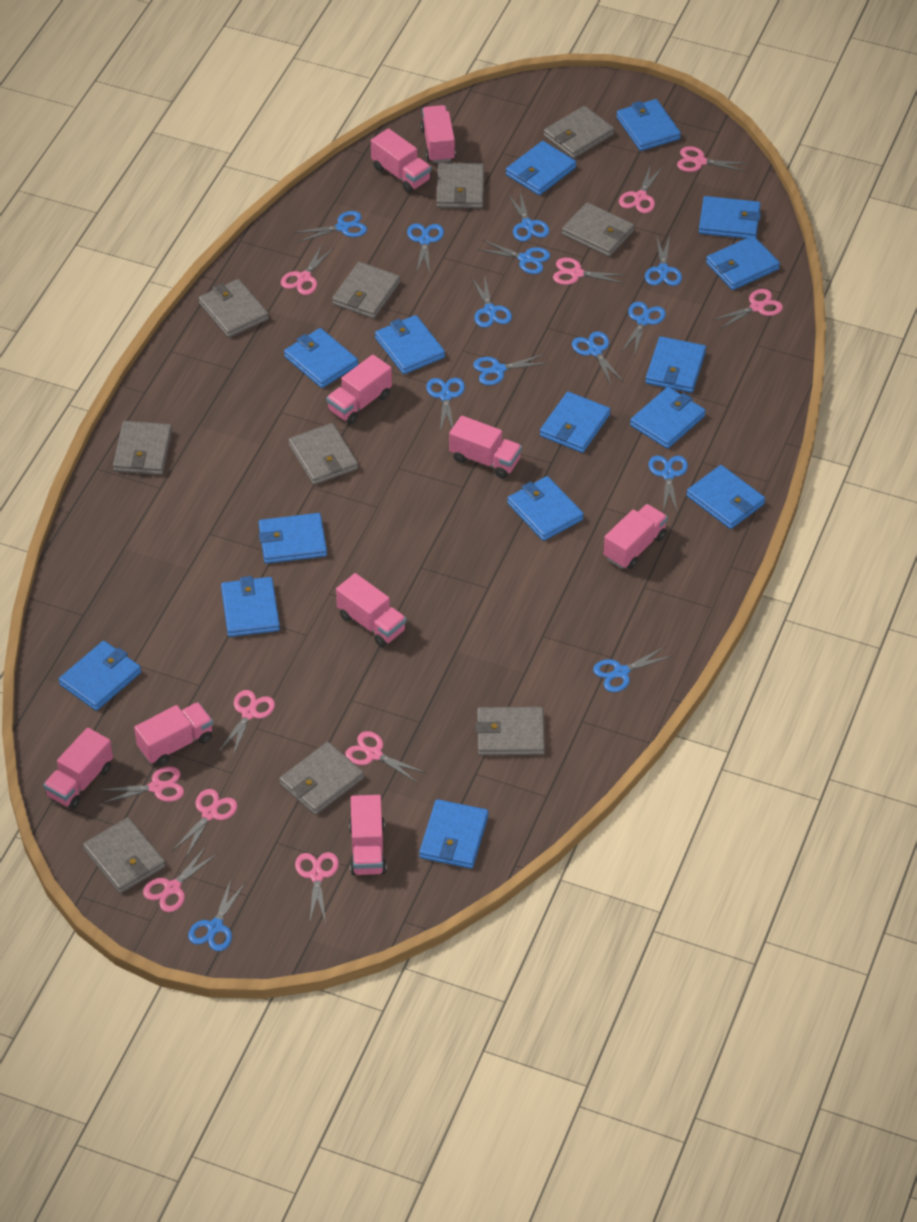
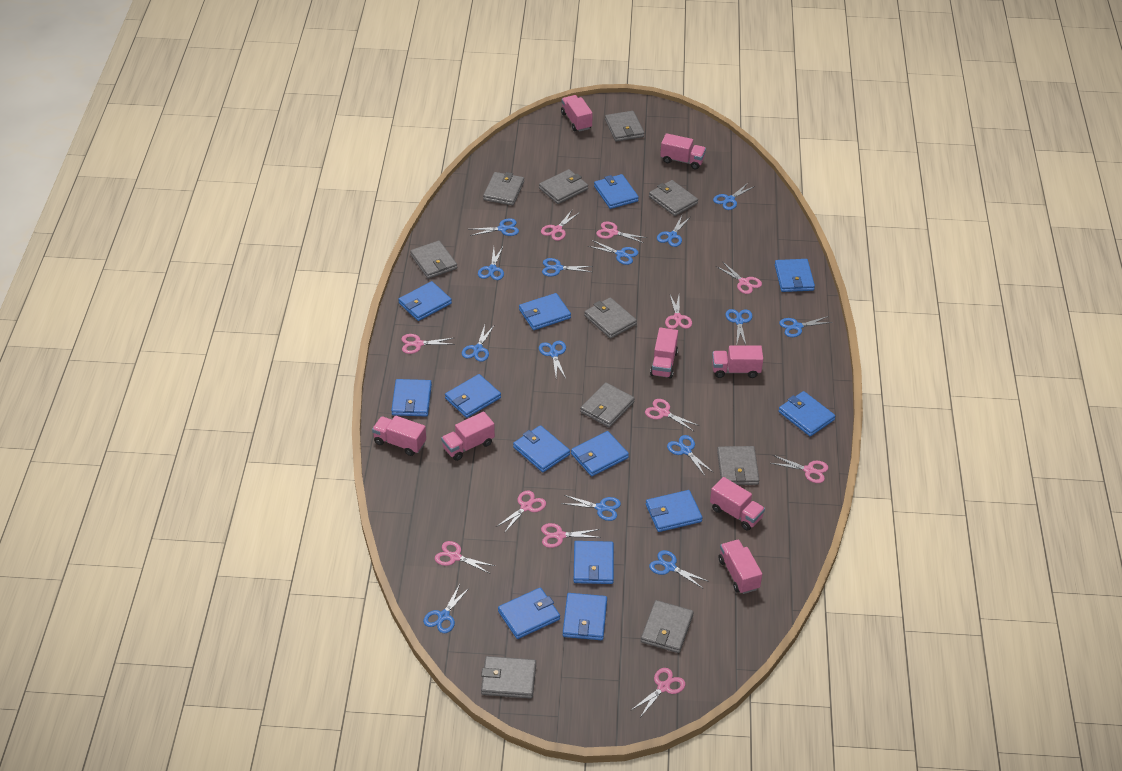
blue scissors: 13 -> 14
blue wallet: 15 -> 13
pink truck: 9 -> 8

